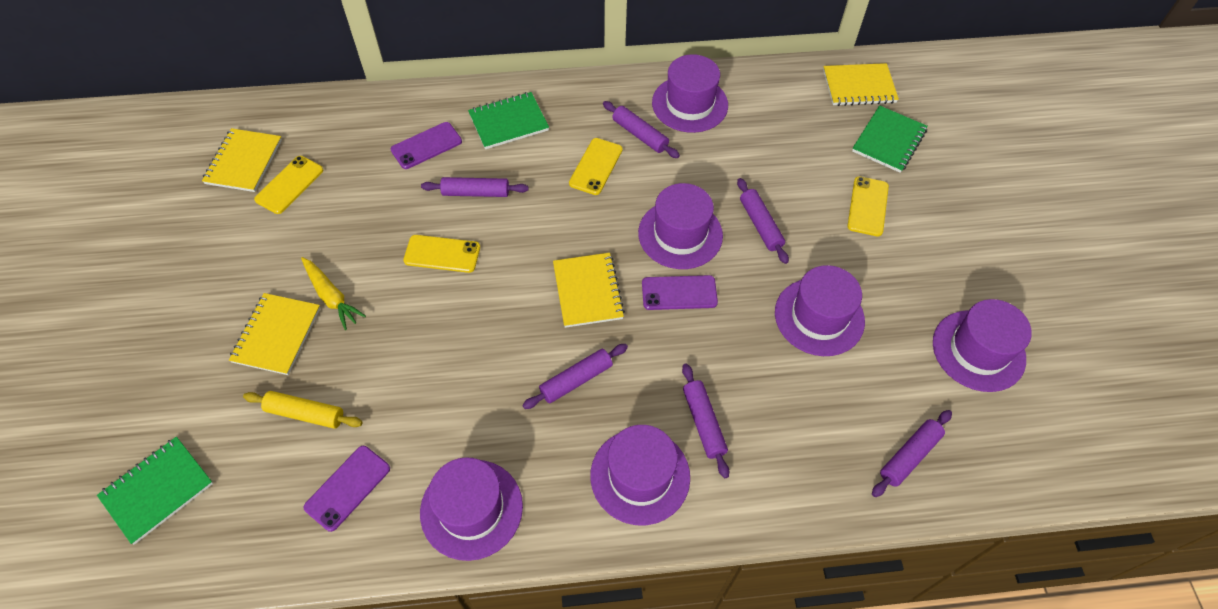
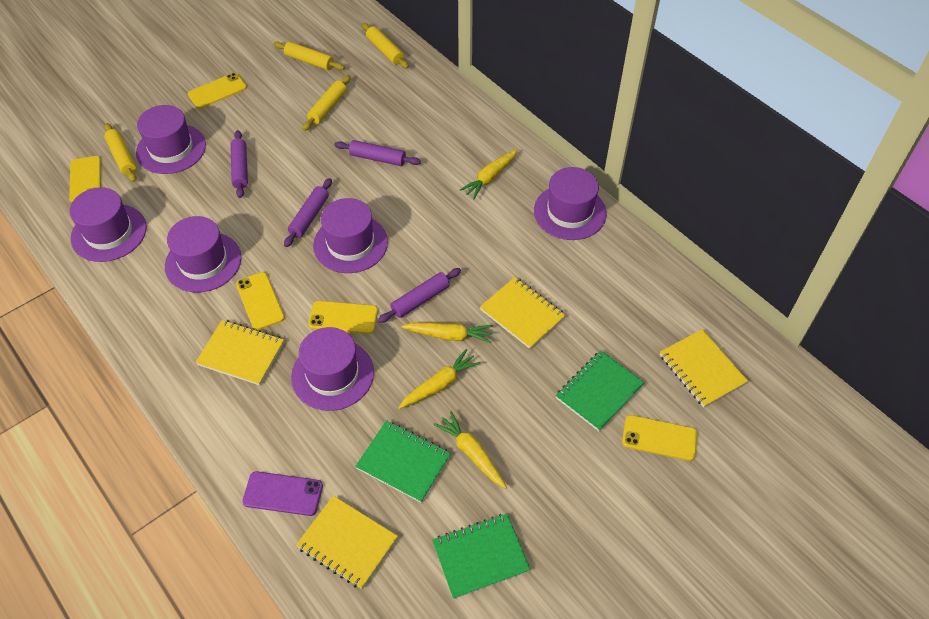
purple phone: 3 -> 1
purple rolling pin: 6 -> 4
yellow carrot: 1 -> 4
yellow phone: 4 -> 5
yellow rolling pin: 1 -> 4

